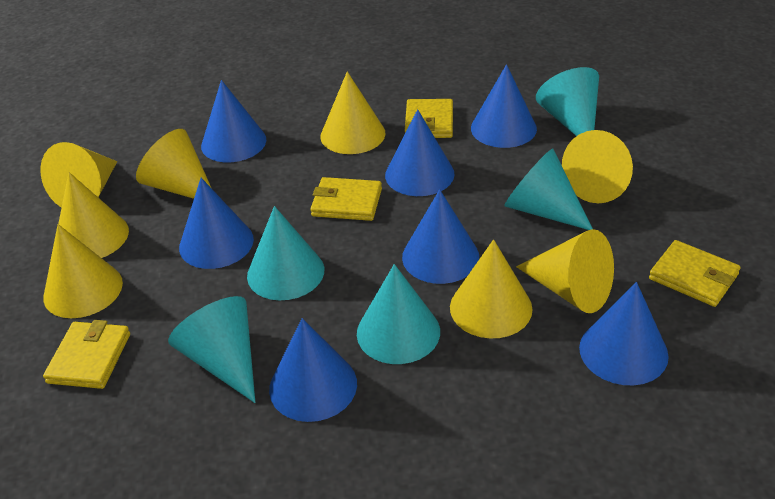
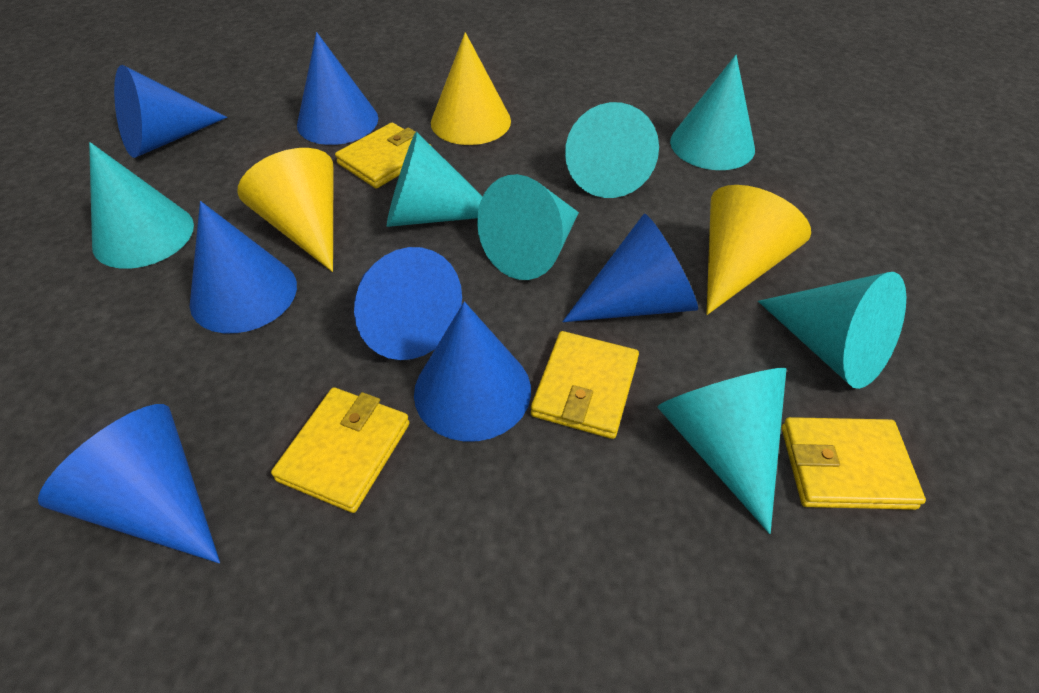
turquoise cone: 5 -> 7
yellow cone: 8 -> 3

